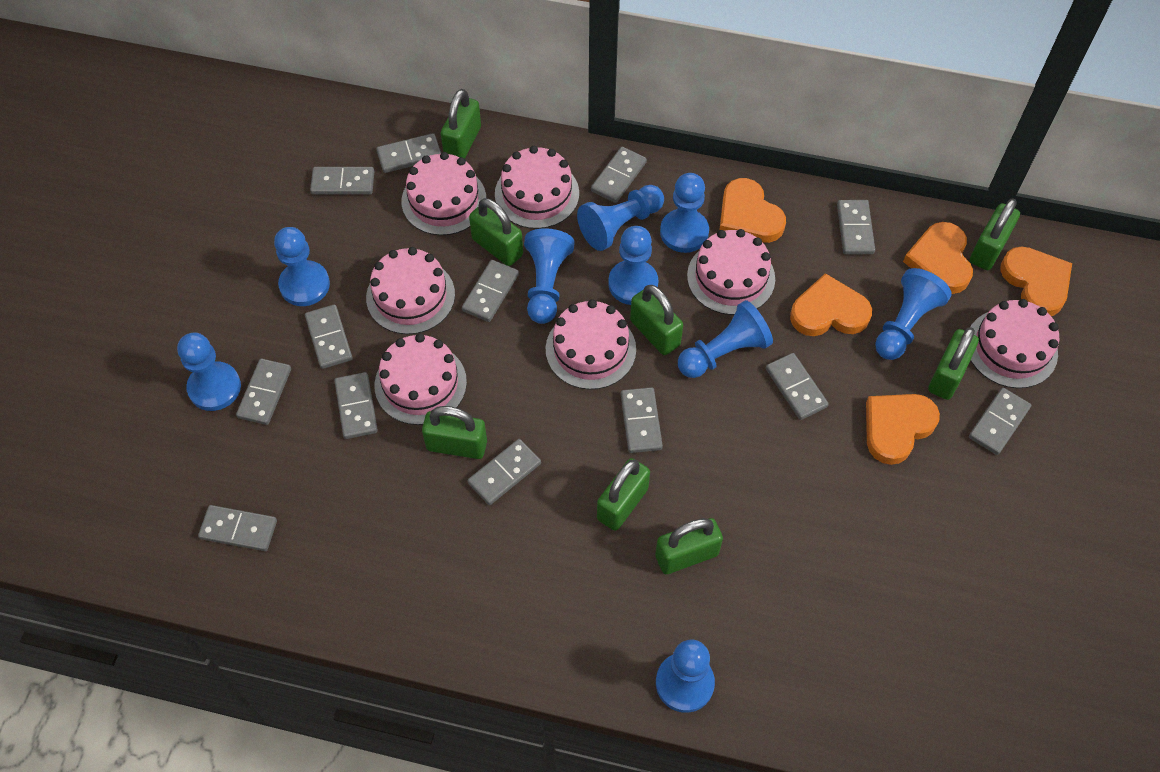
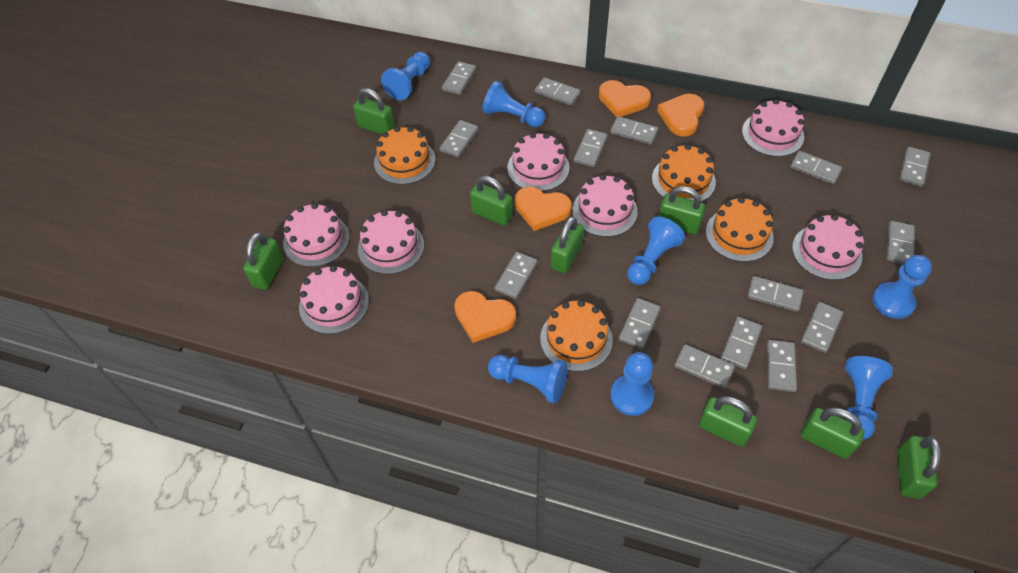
blue pawn: 9 -> 7
grey domino: 13 -> 15
orange cake: 0 -> 4
orange heart: 5 -> 4

